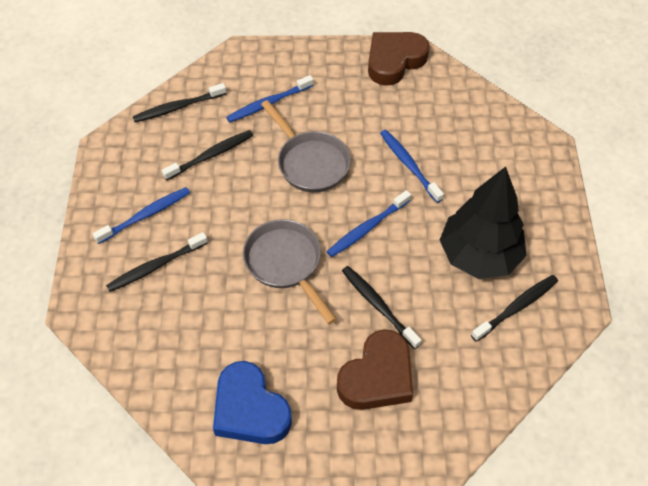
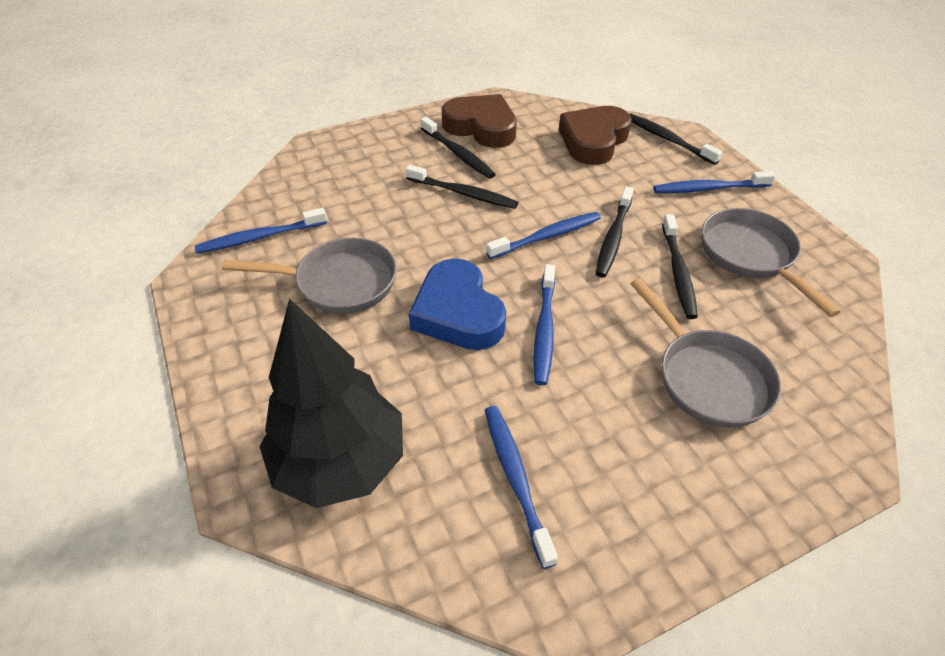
blue toothbrush: 4 -> 5
grey pan: 2 -> 3

